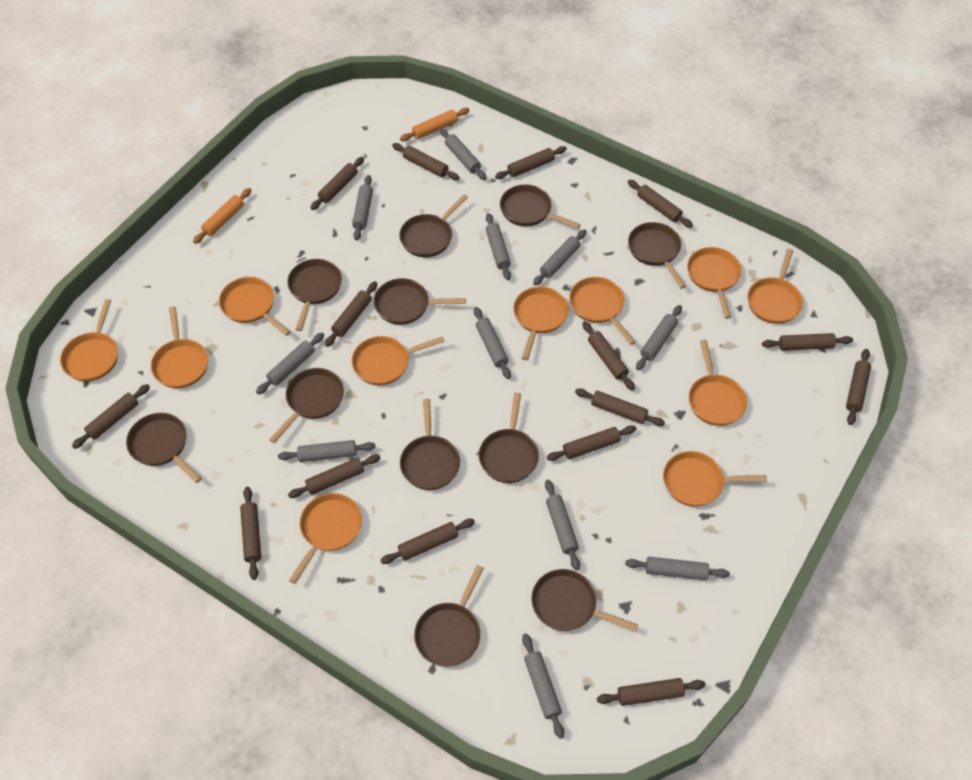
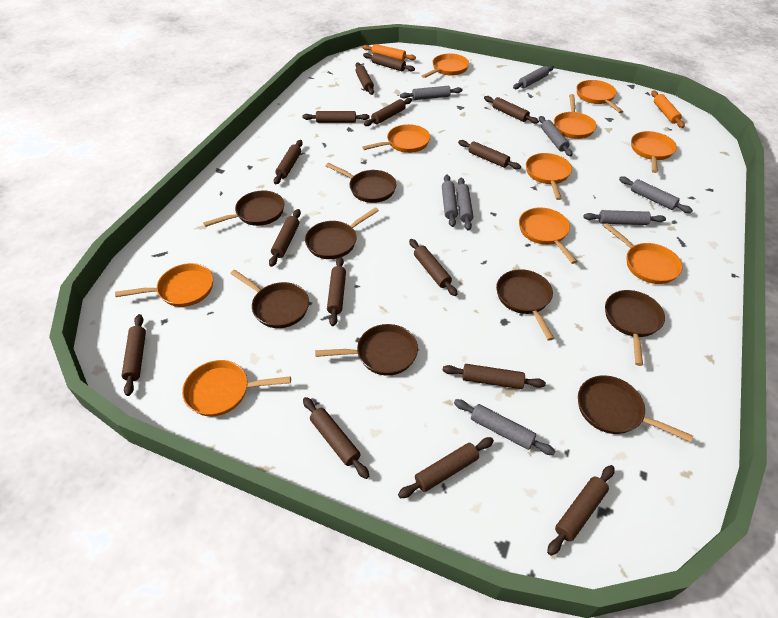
brown pan: 11 -> 8
grey rolling pin: 11 -> 8
orange pan: 11 -> 10

